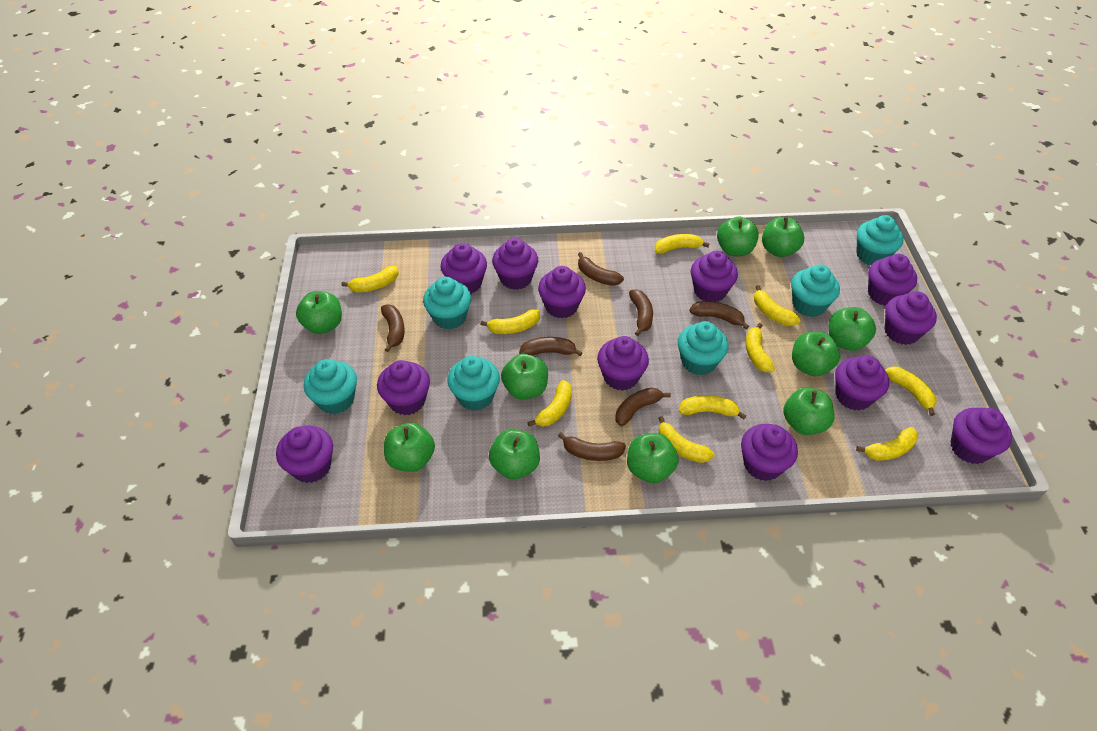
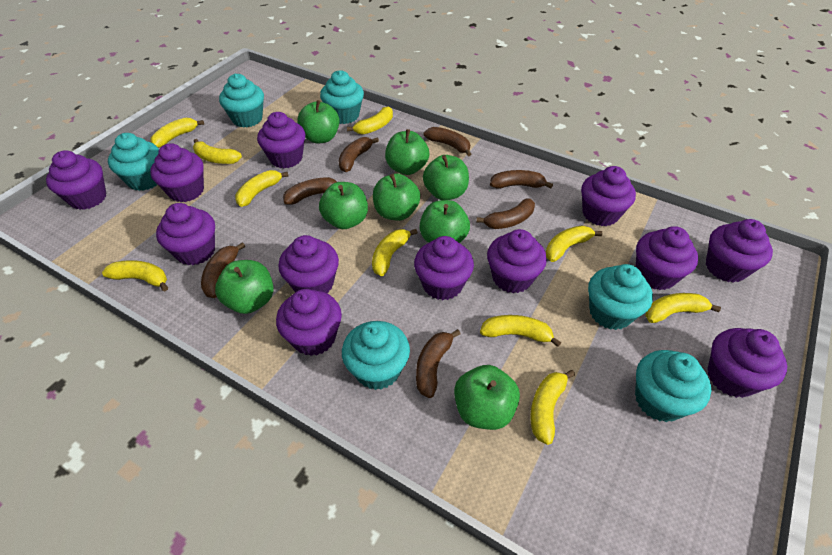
green apple: 10 -> 8

